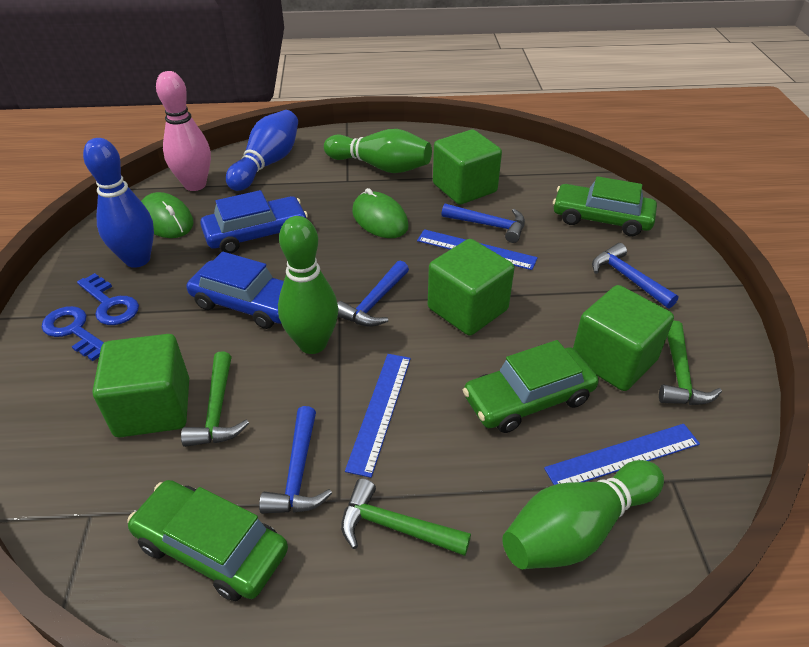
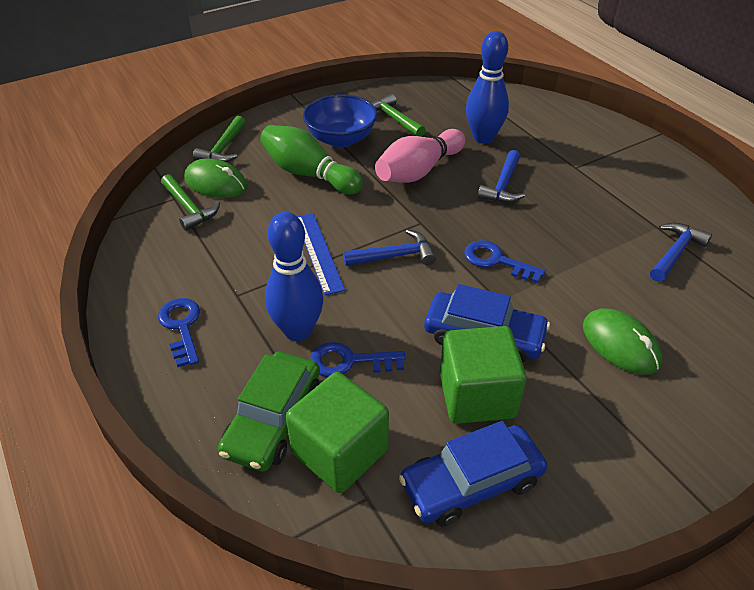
blue bowl: 0 -> 1
blue hammer: 4 -> 3
blue key: 2 -> 3
blue ruler: 3 -> 1
green bowling pin: 3 -> 1
green car: 3 -> 1
green cube: 4 -> 2

